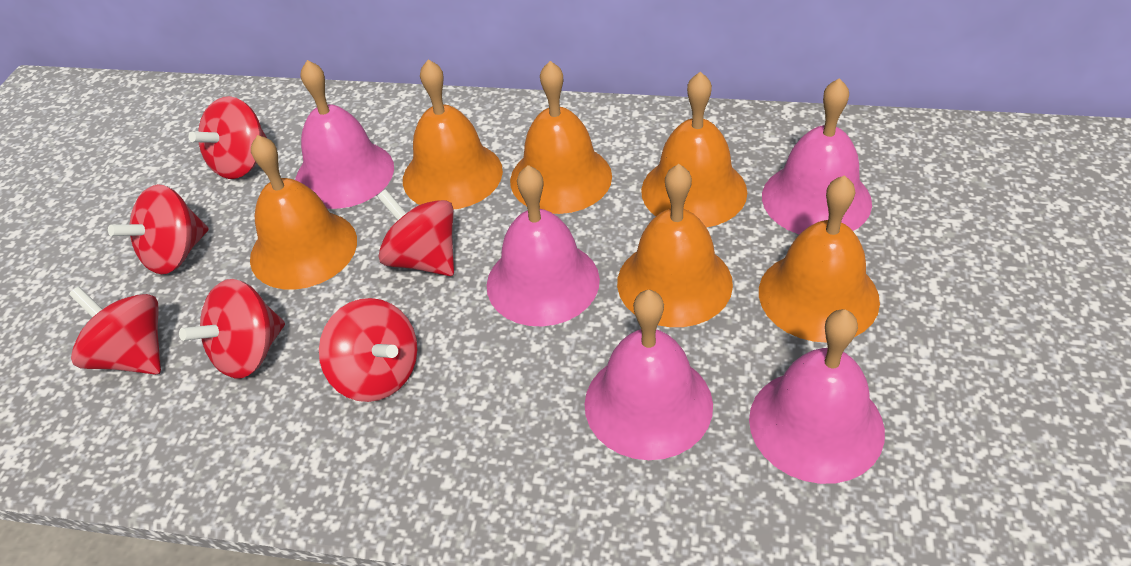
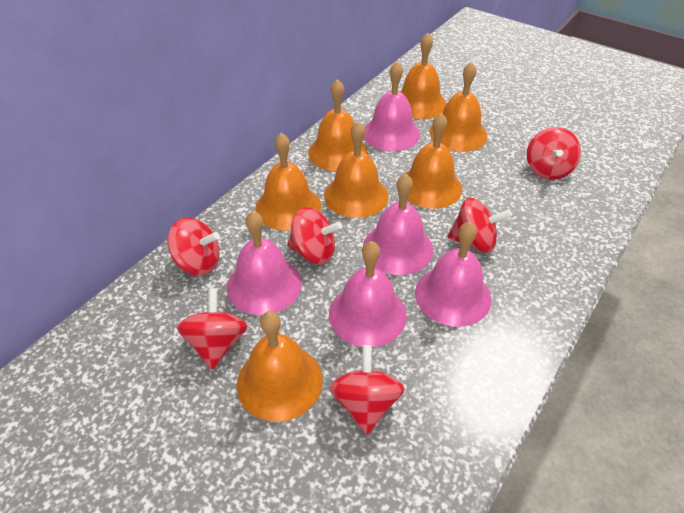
orange bell: 6 -> 7

